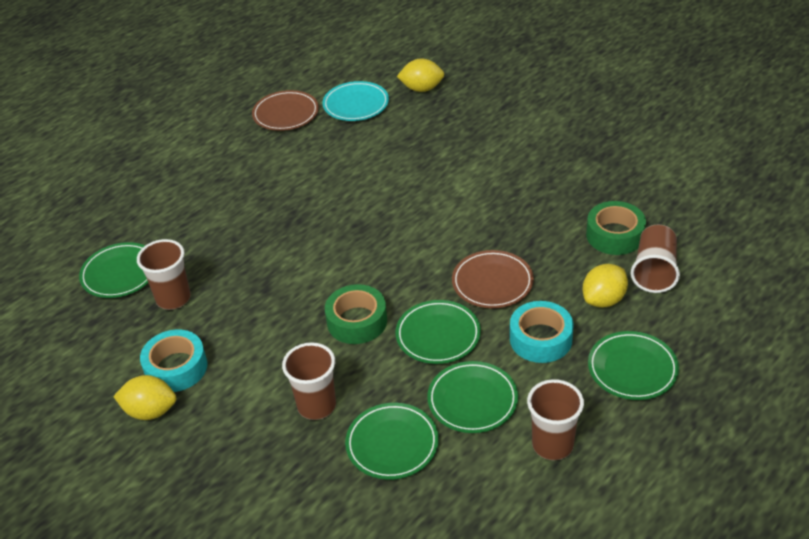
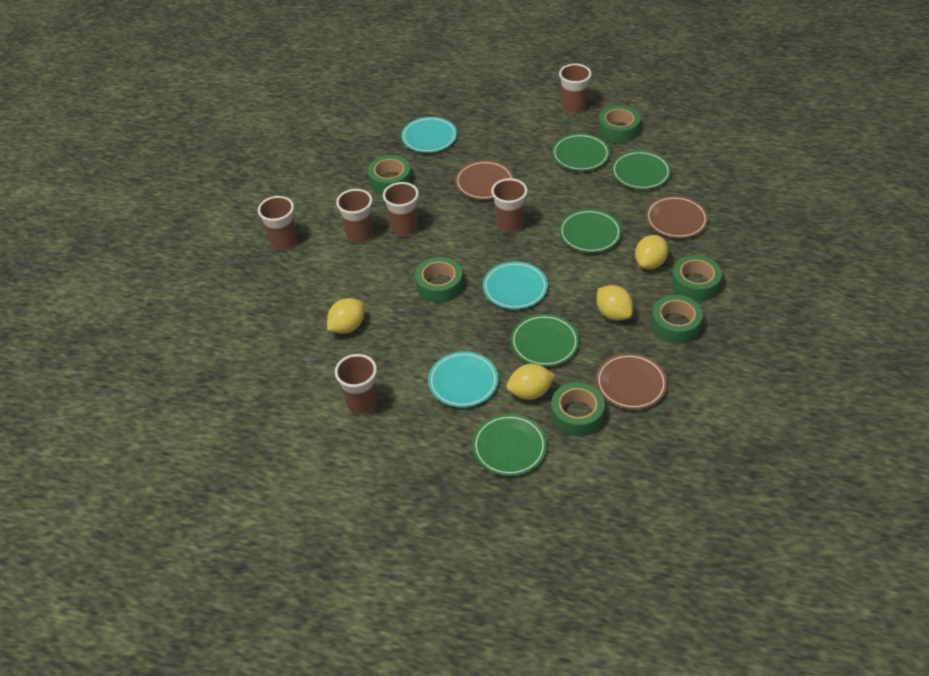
brown cup: 4 -> 6
brown plate: 2 -> 3
green tape: 2 -> 6
turquoise plate: 1 -> 3
turquoise tape: 2 -> 0
yellow lemon: 3 -> 4

